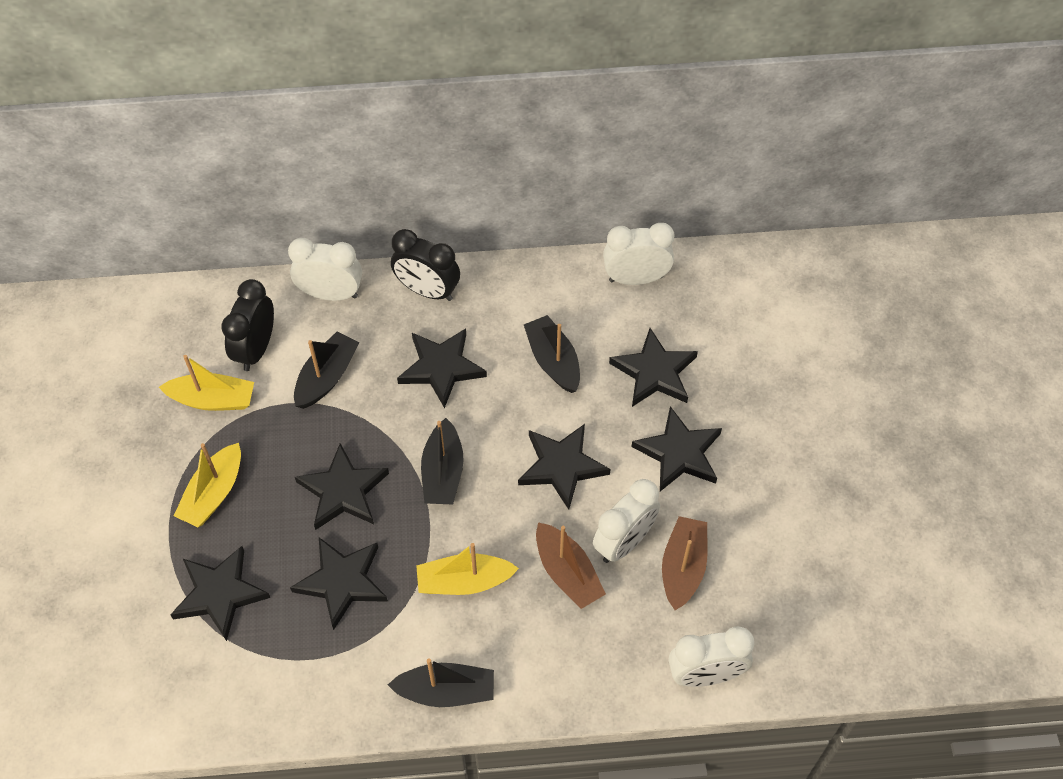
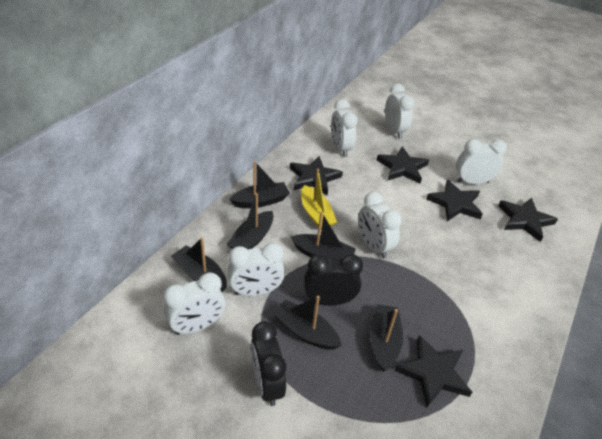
black boat: 4 -> 6
black star: 7 -> 5
brown boat: 2 -> 0
white clock: 4 -> 6
yellow boat: 3 -> 1

